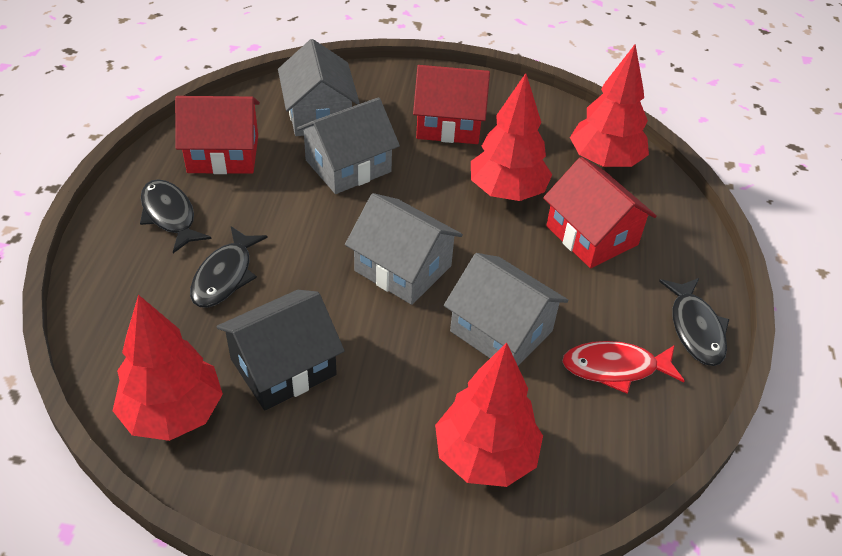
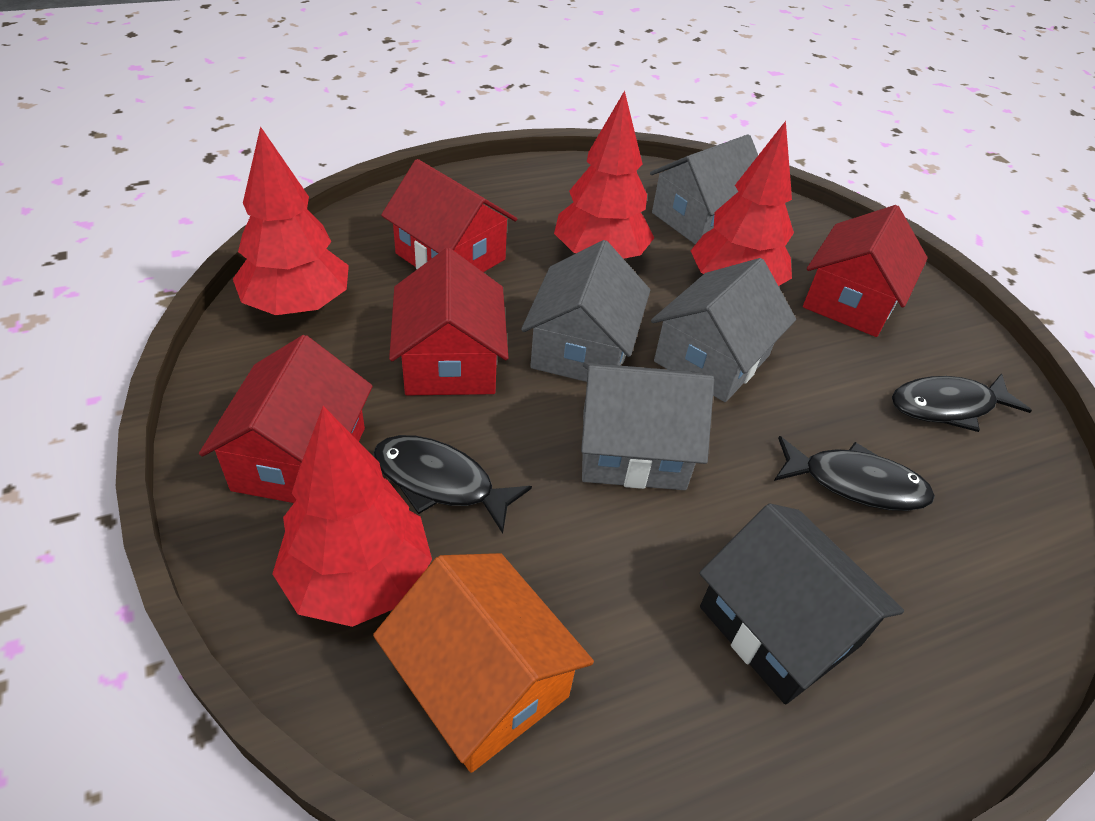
orange house: 0 -> 1
red fish: 1 -> 0
red house: 3 -> 4

